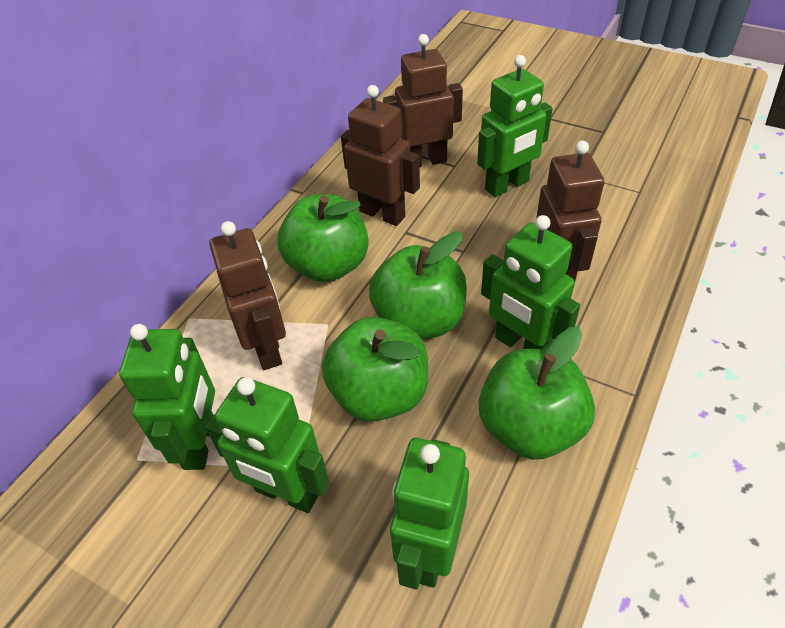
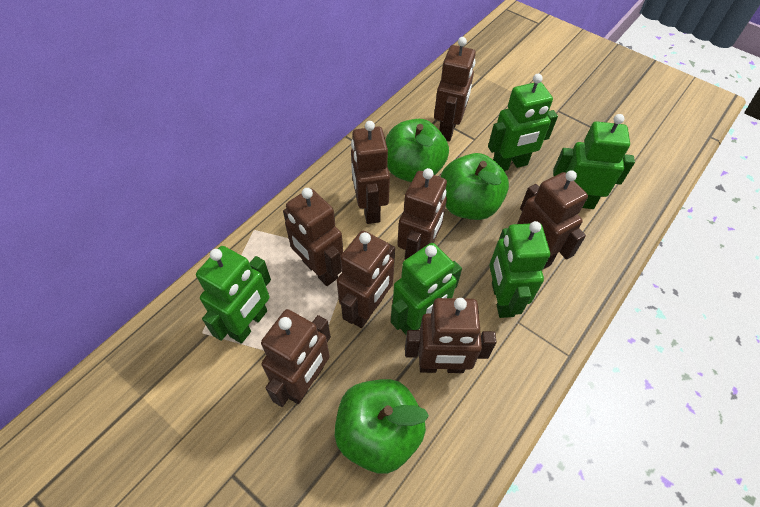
brown robot: 4 -> 8
green apple: 4 -> 3

